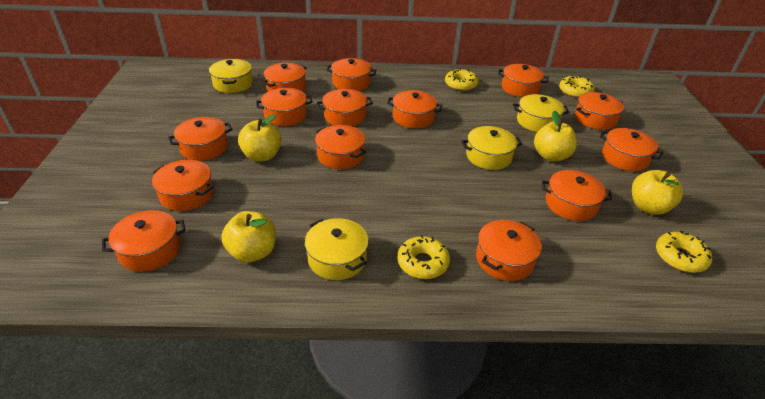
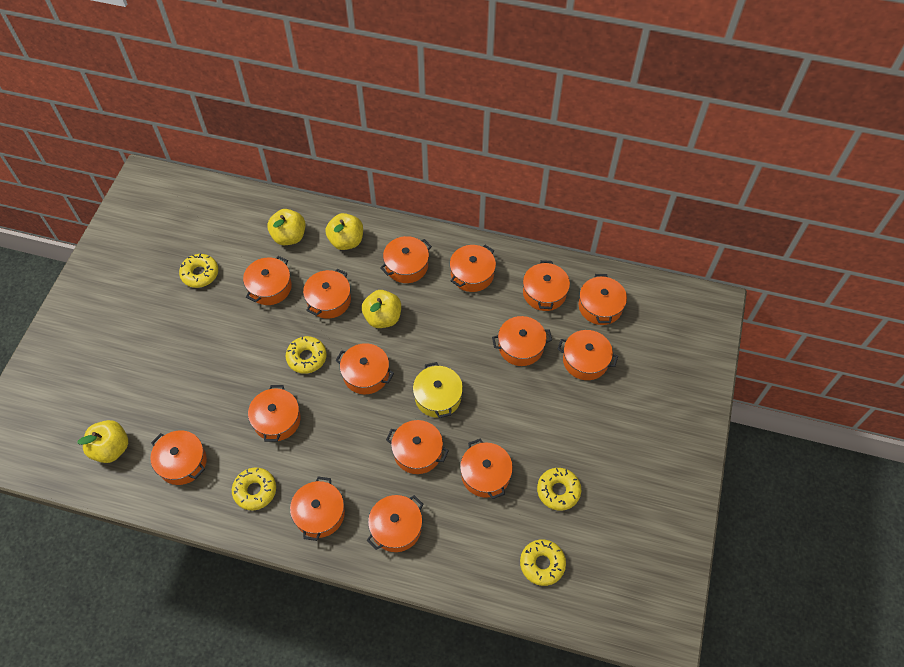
orange pot: 14 -> 15
yellow donut: 4 -> 5
yellow pot: 4 -> 1

